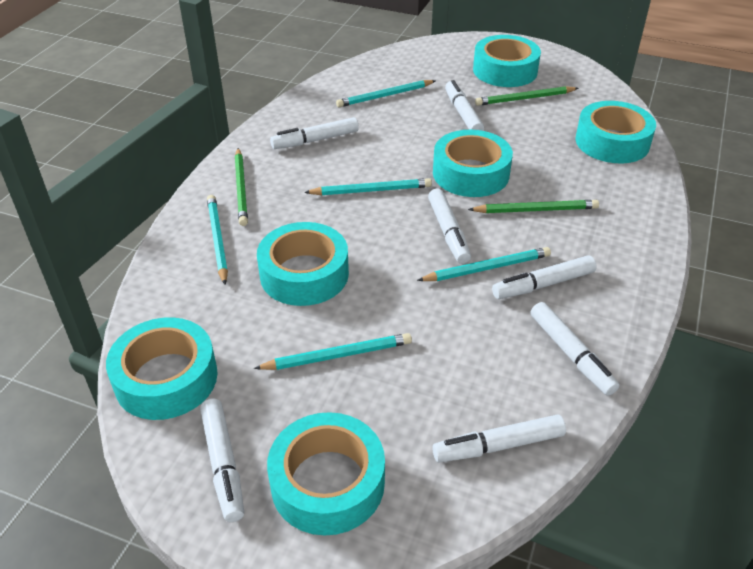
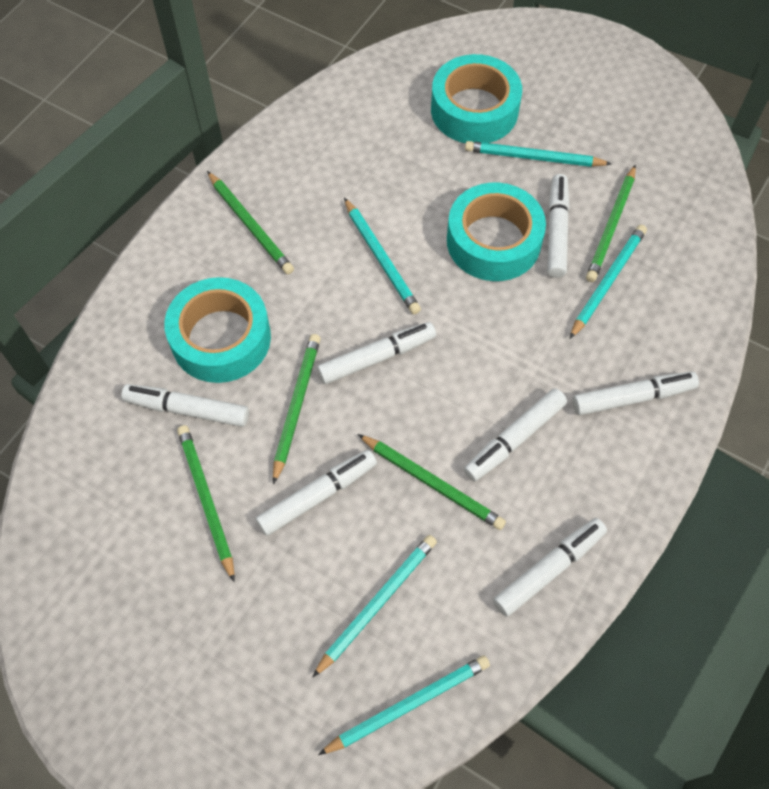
green pencil: 3 -> 5
turquoise tape: 6 -> 3

